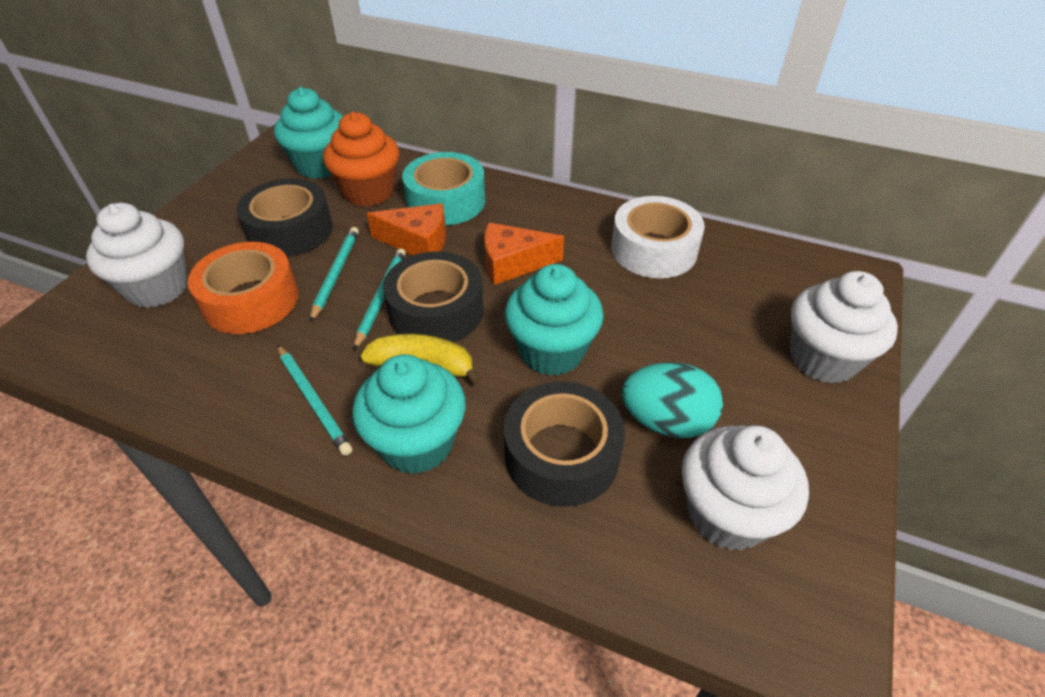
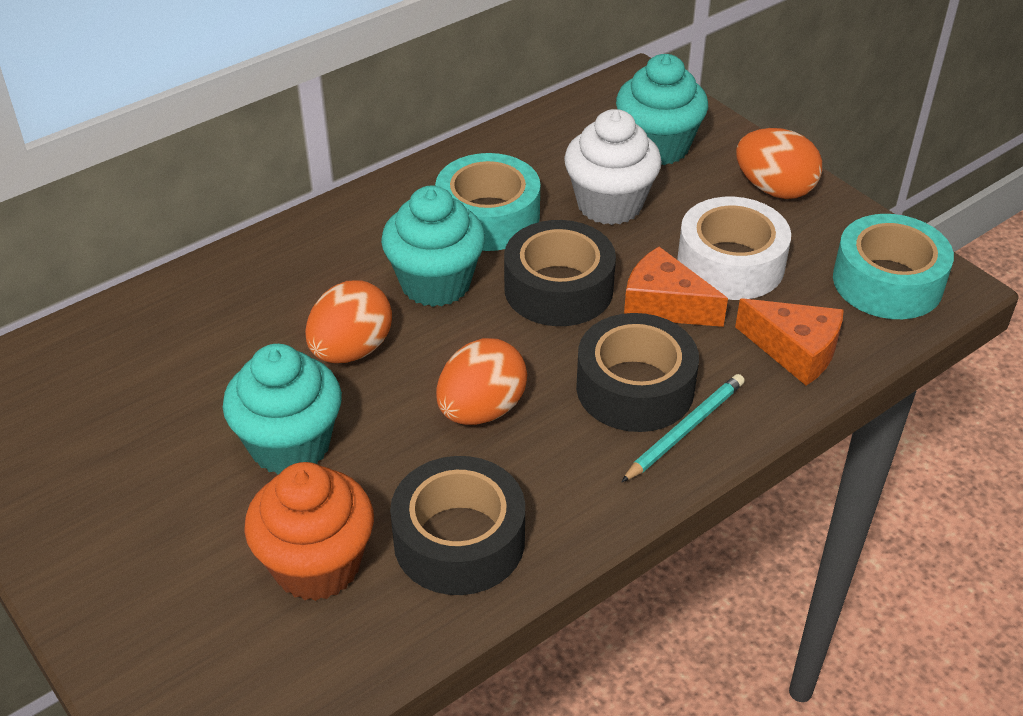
orange egg: 0 -> 3
orange tape: 1 -> 0
turquoise egg: 1 -> 0
turquoise pencil: 3 -> 1
turquoise tape: 1 -> 2
white cupcake: 3 -> 1
yellow banana: 1 -> 0

